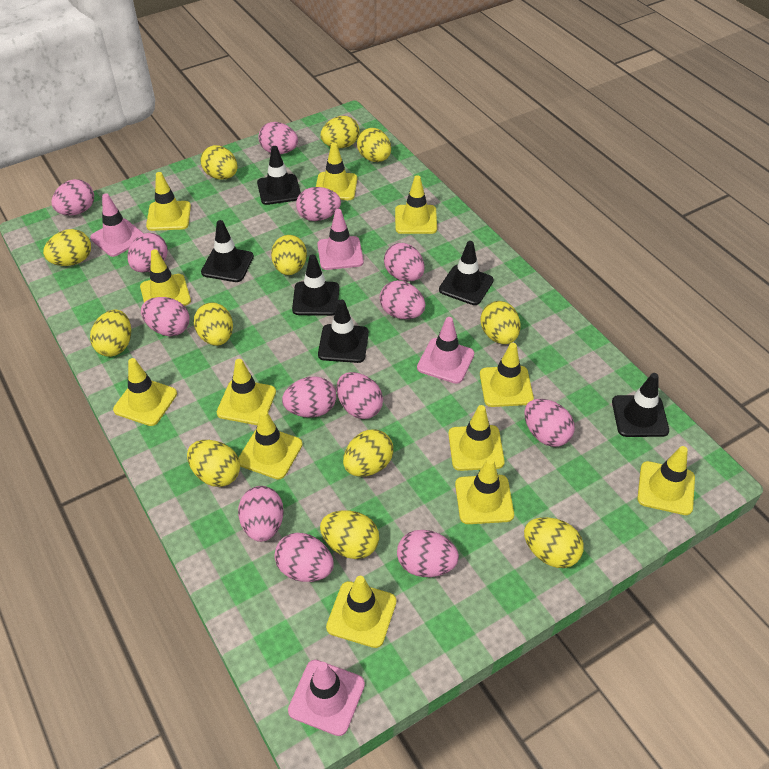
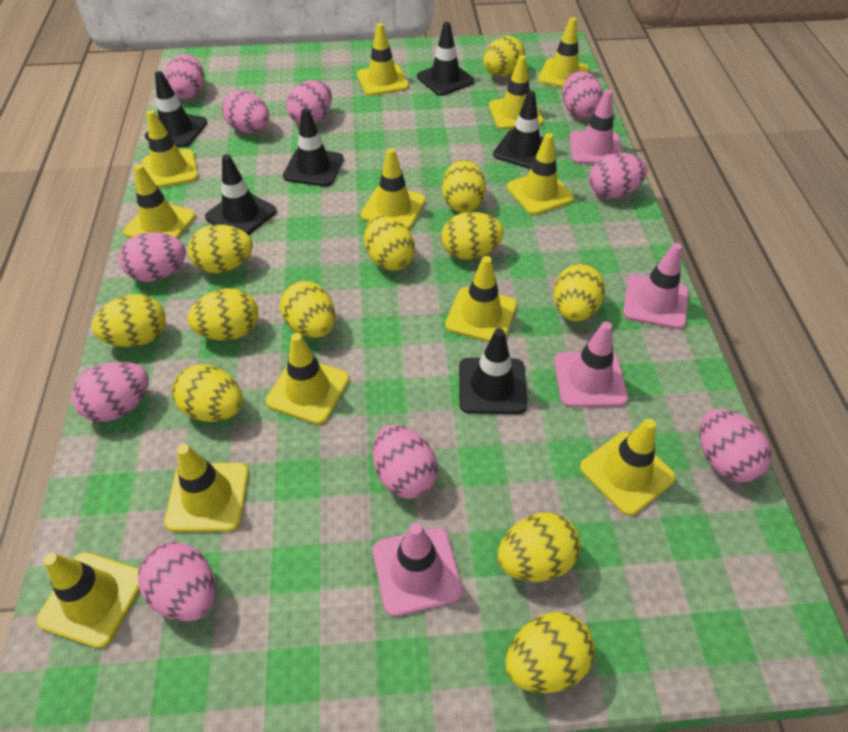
pink egg: 13 -> 10

